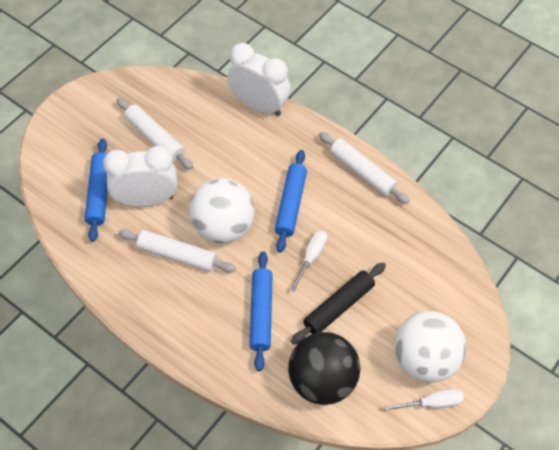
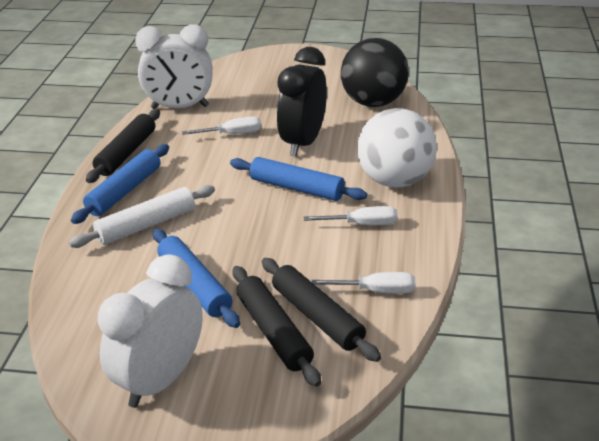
black clock: 0 -> 1
black rolling pin: 1 -> 3
white ball: 2 -> 1
white rolling pin: 3 -> 1
white screwdriver: 2 -> 3

